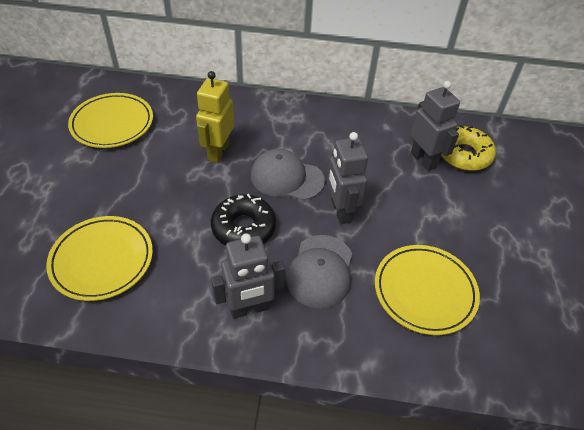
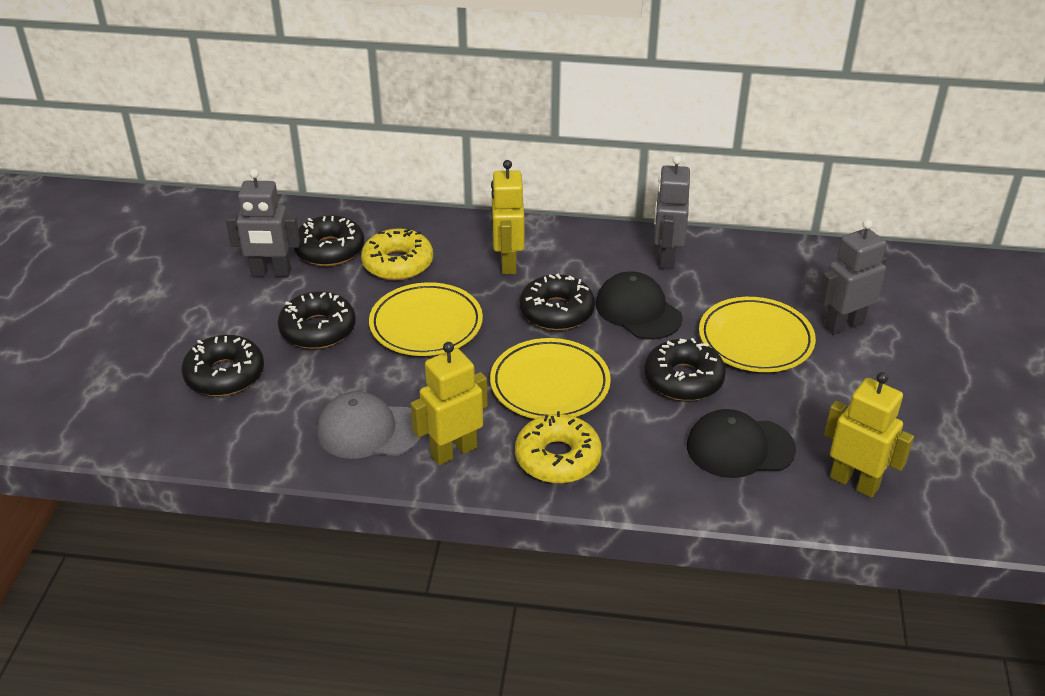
black cap: 0 -> 2
black donut: 1 -> 5
grey cap: 2 -> 1
yellow donut: 1 -> 2
yellow robot: 1 -> 3

